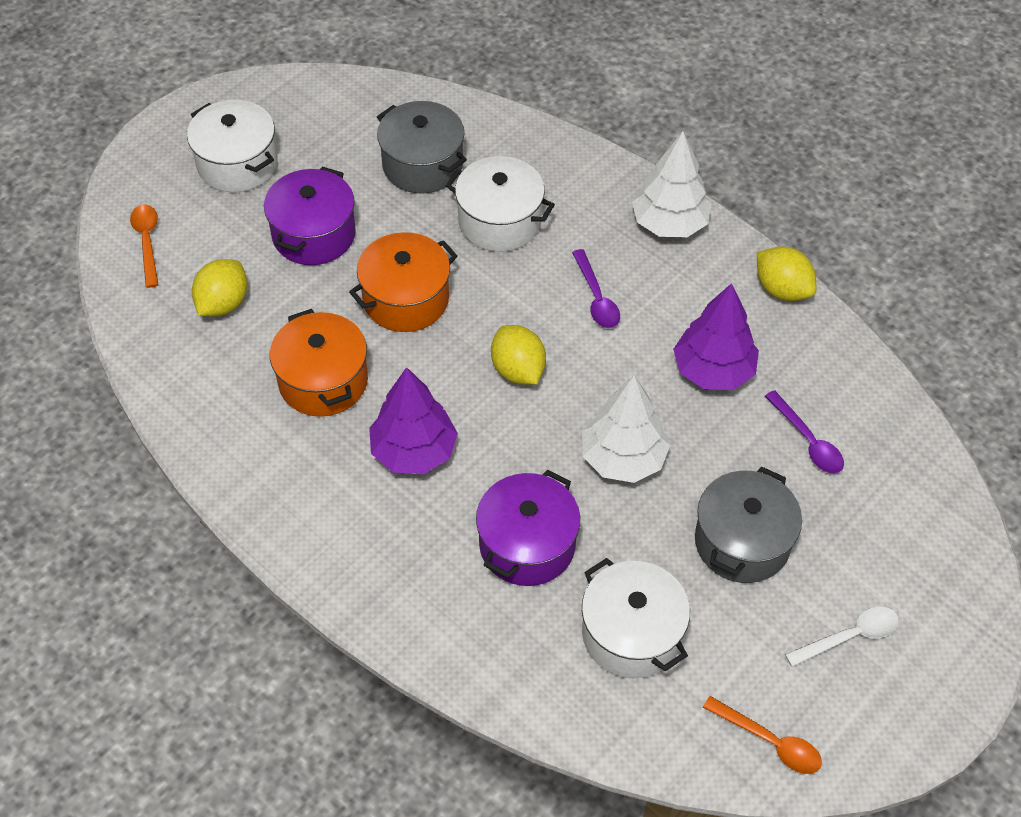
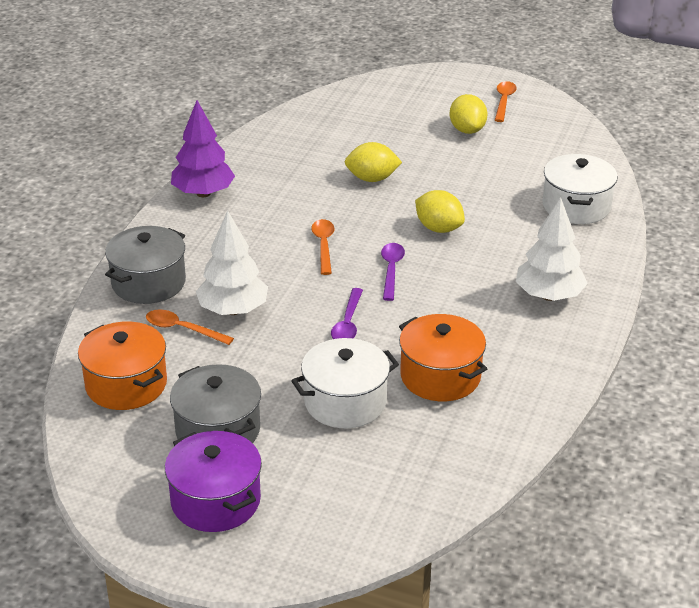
orange spoon: 2 -> 3
purple pot: 2 -> 1
purple tree: 2 -> 1
white pot: 3 -> 2
white spoon: 1 -> 0

